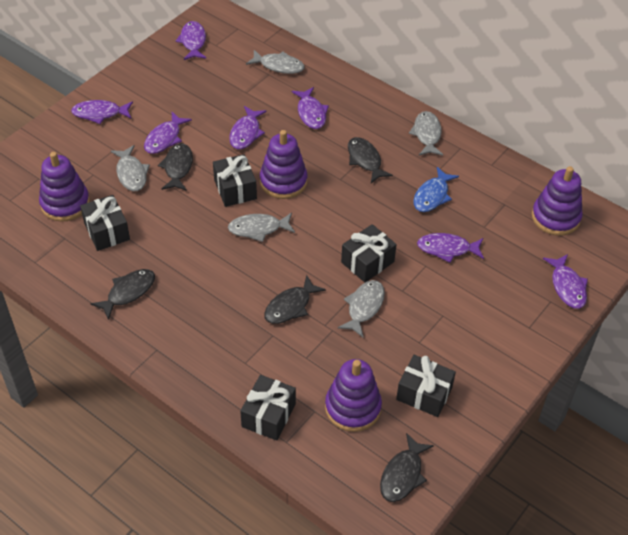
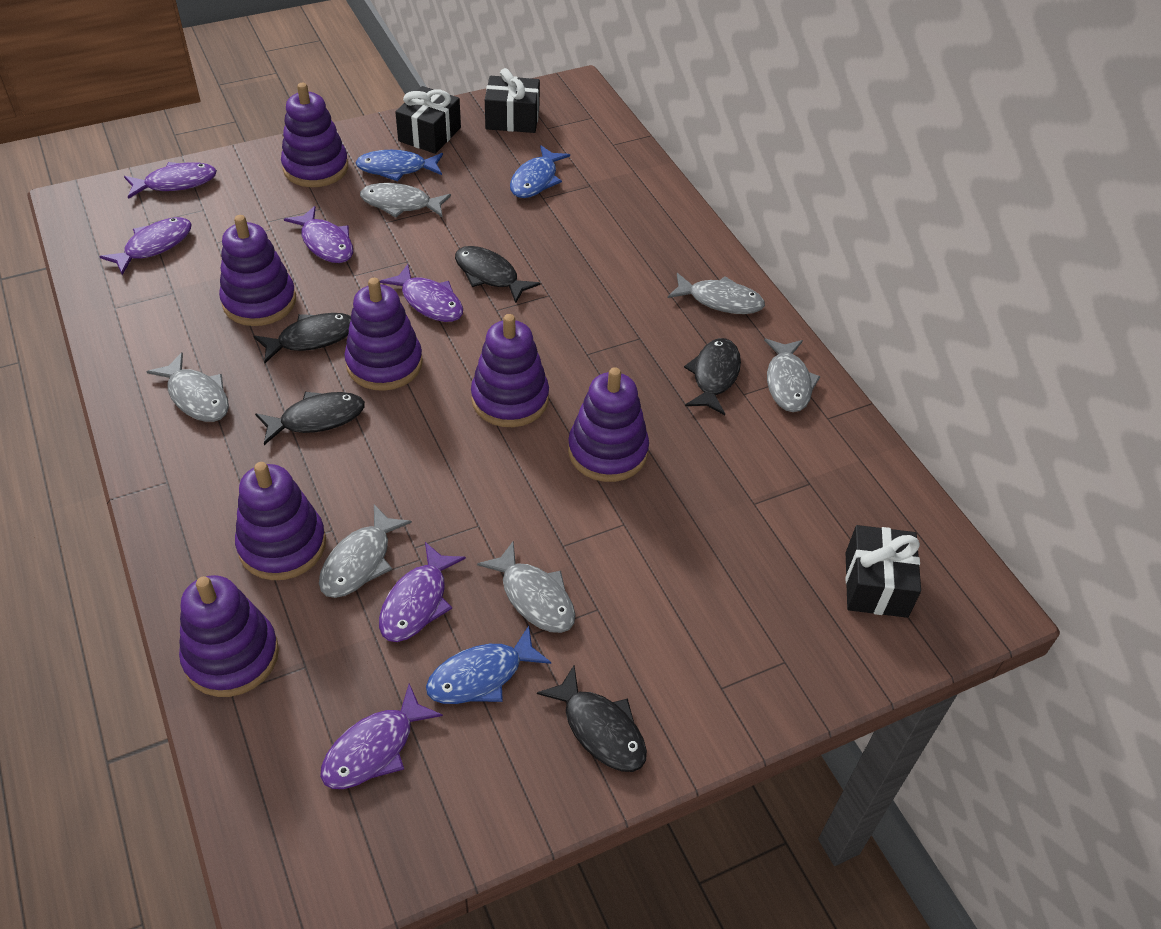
black gift: 5 -> 3
blue fish: 1 -> 3
grey fish: 5 -> 6
purple fish: 7 -> 6
purple stacking toy: 4 -> 7

